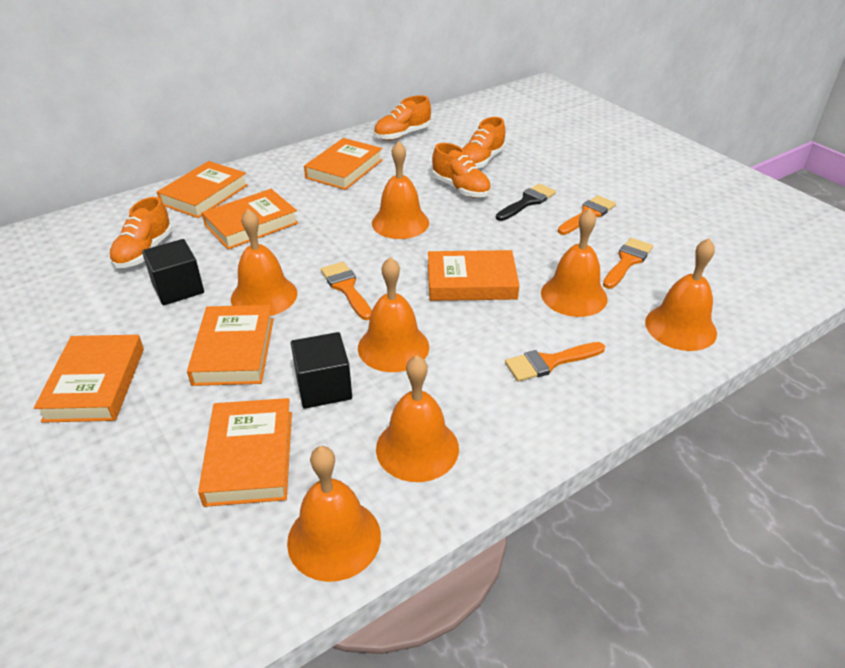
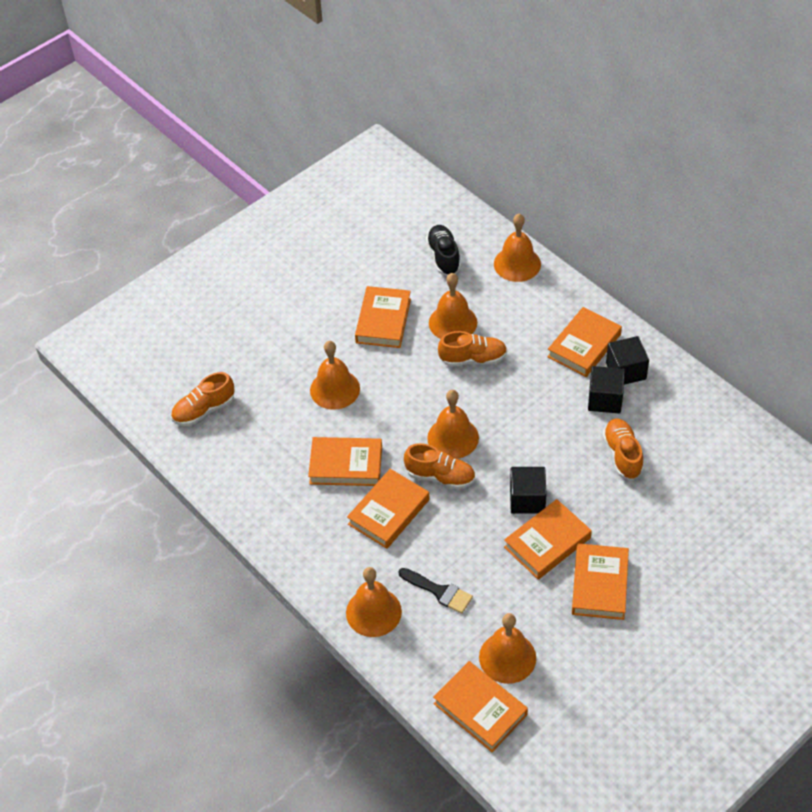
black cube: 2 -> 3
black shoe: 0 -> 1
orange bell: 7 -> 6
orange brush: 4 -> 0

